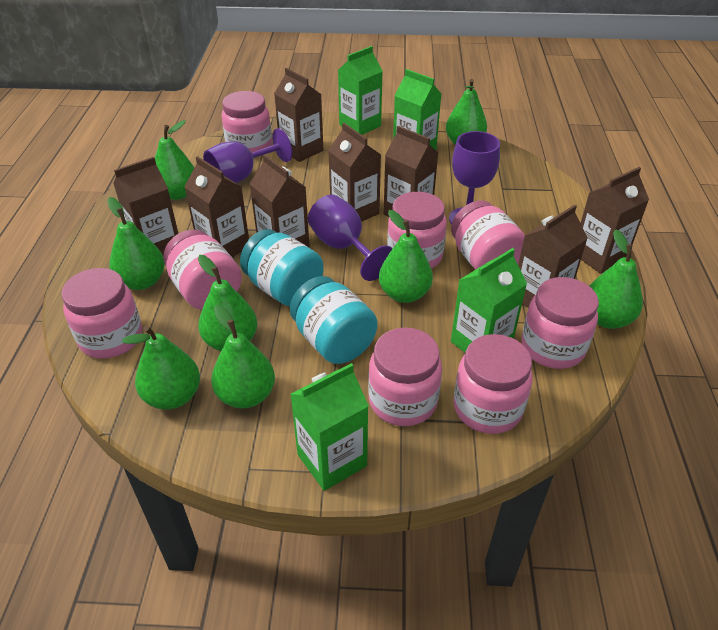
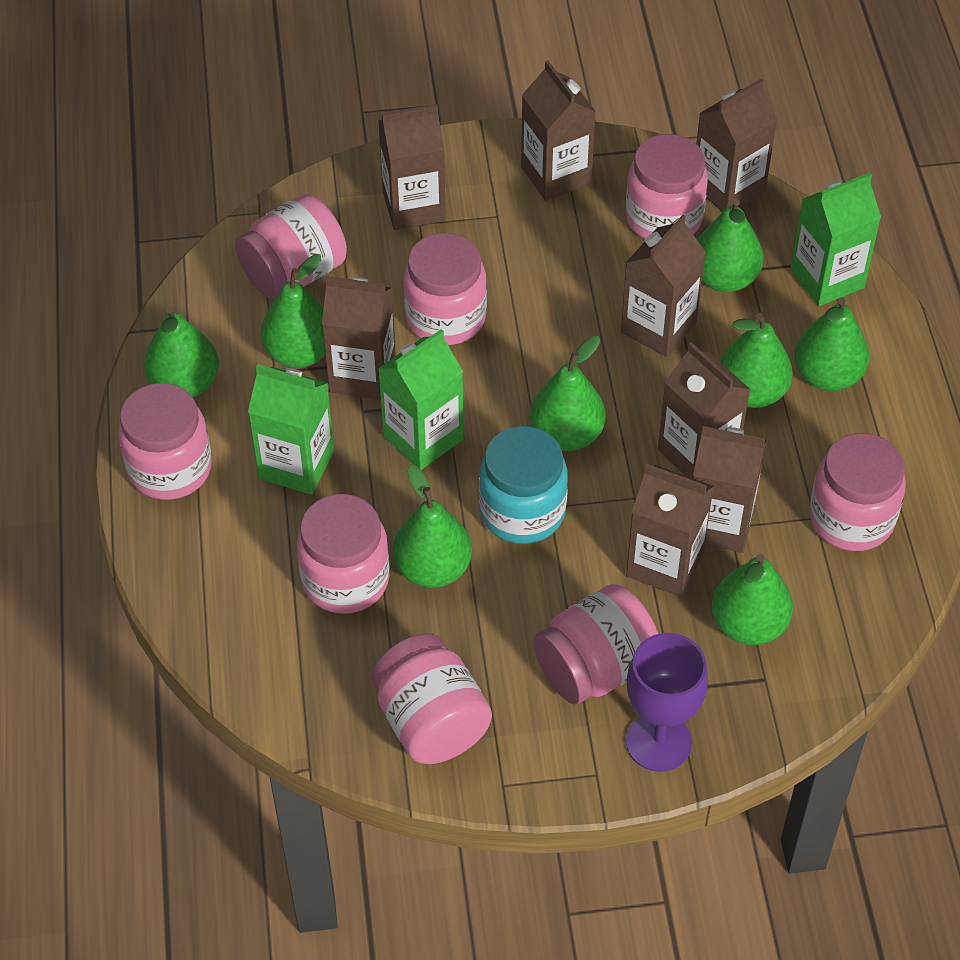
green carton: 4 -> 3
purple goblet: 3 -> 1
turquoise jar: 2 -> 1

